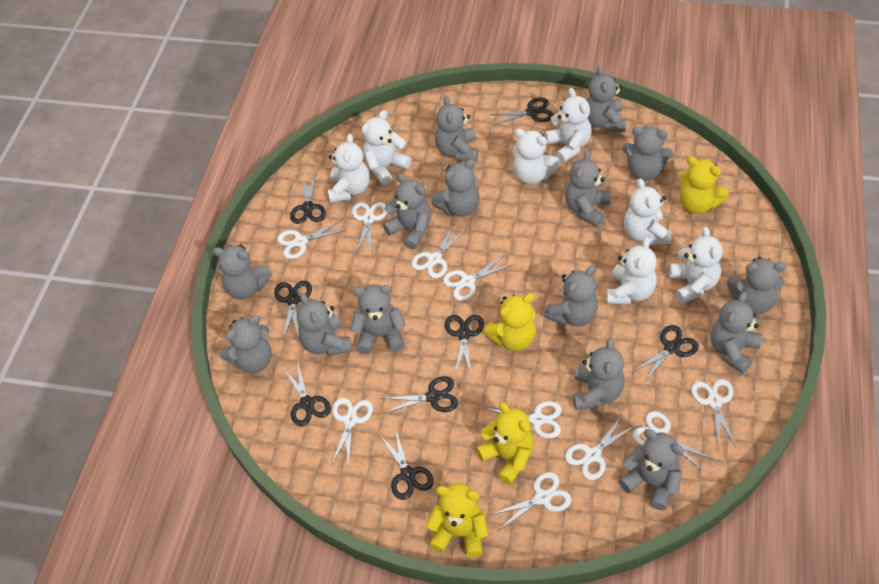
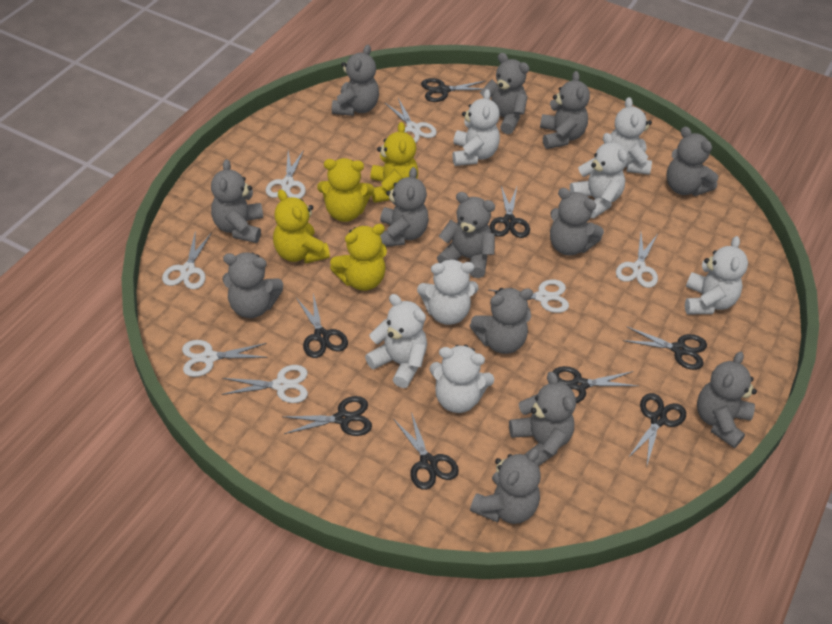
grey teddy bear: 15 -> 13
white scissors: 10 -> 7

